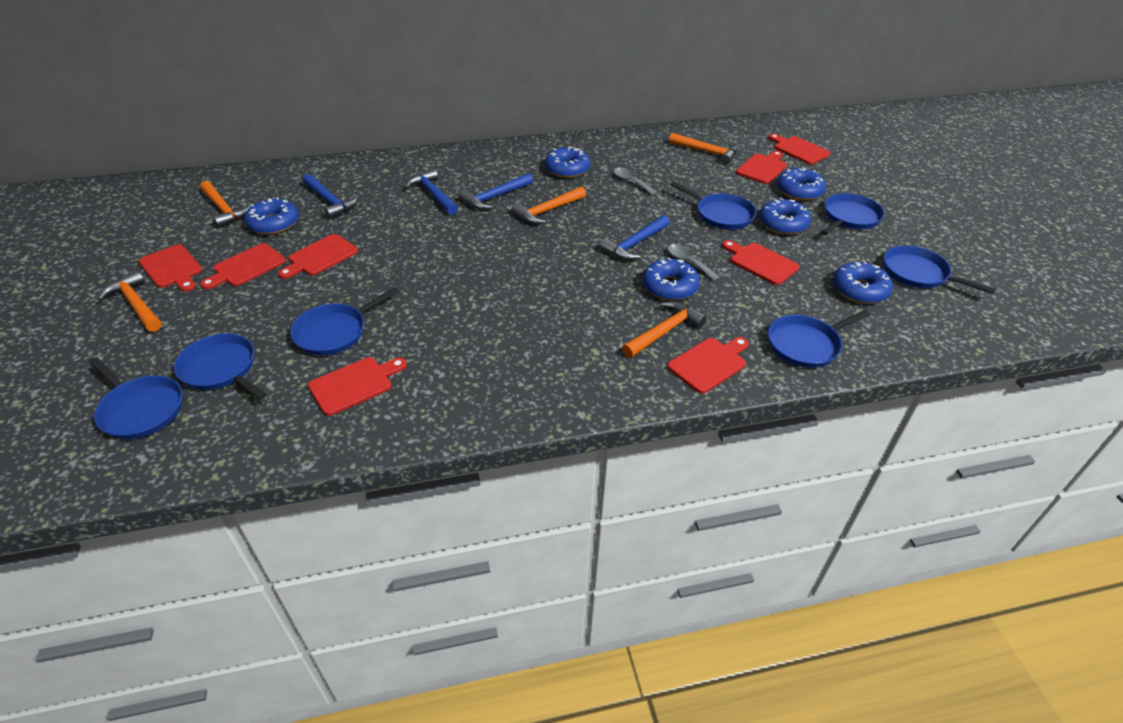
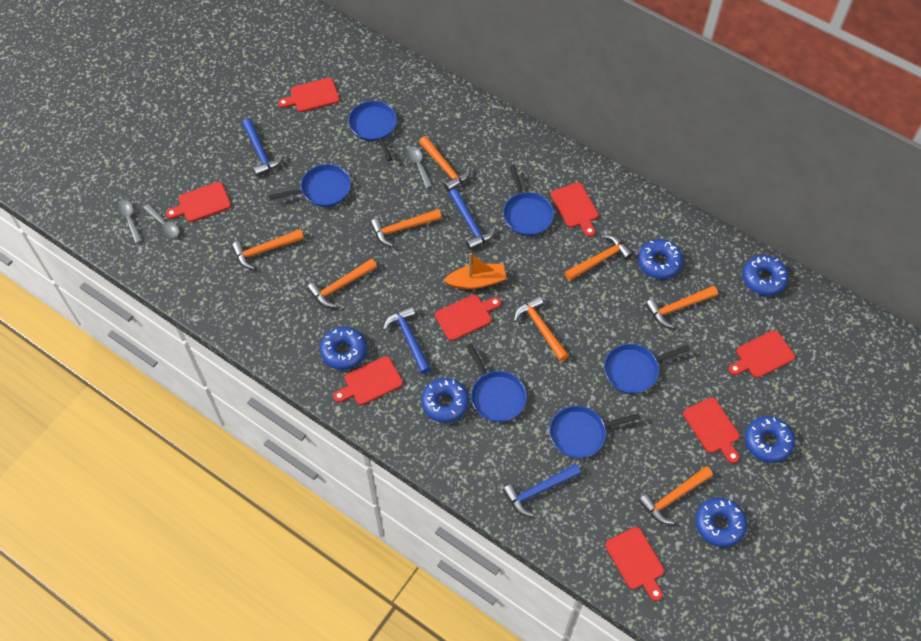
blue pan: 7 -> 6
grey spoon: 2 -> 3
orange boat: 0 -> 1
orange hammer: 5 -> 8

